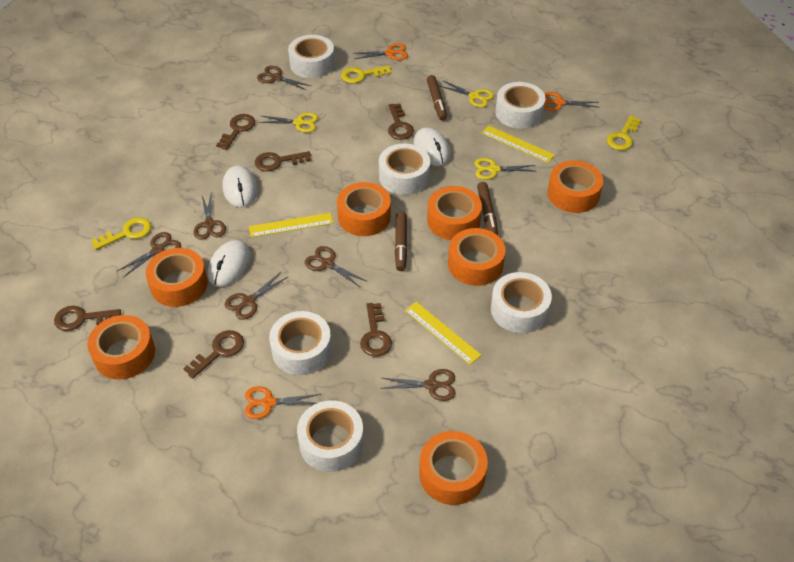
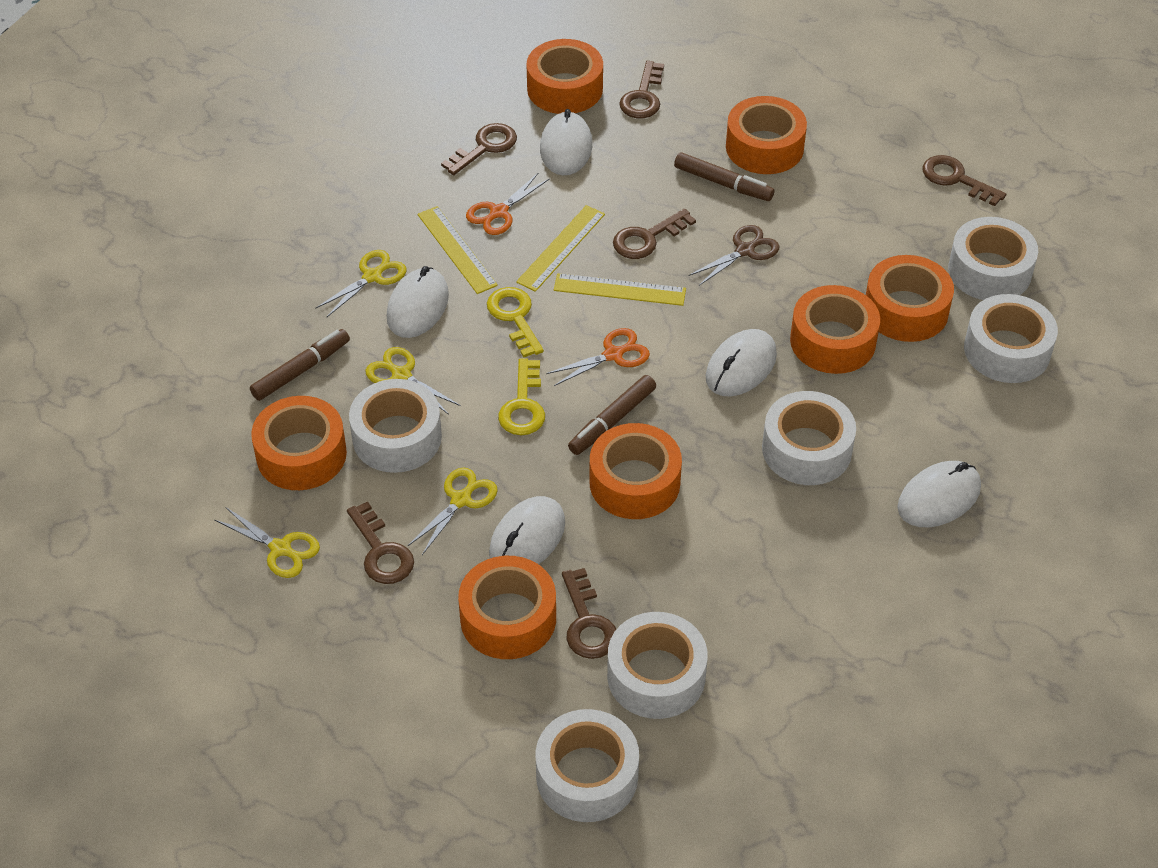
brown scissors: 6 -> 1
orange scissors: 3 -> 2
white mouse: 3 -> 5
yellow key: 3 -> 2
yellow scissors: 3 -> 4

